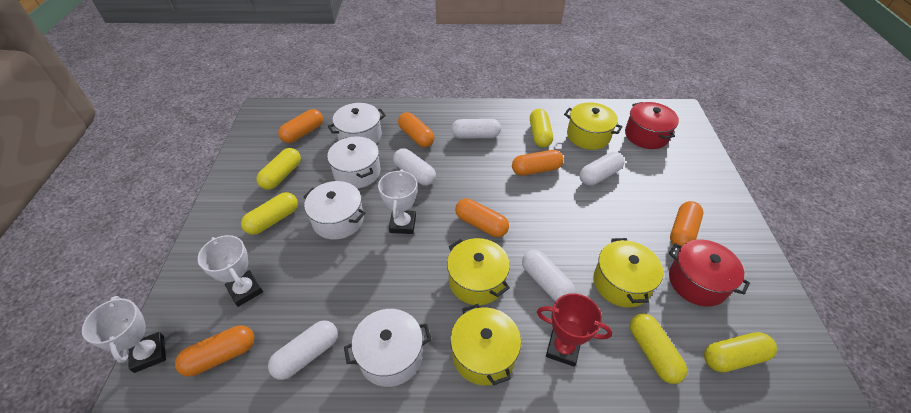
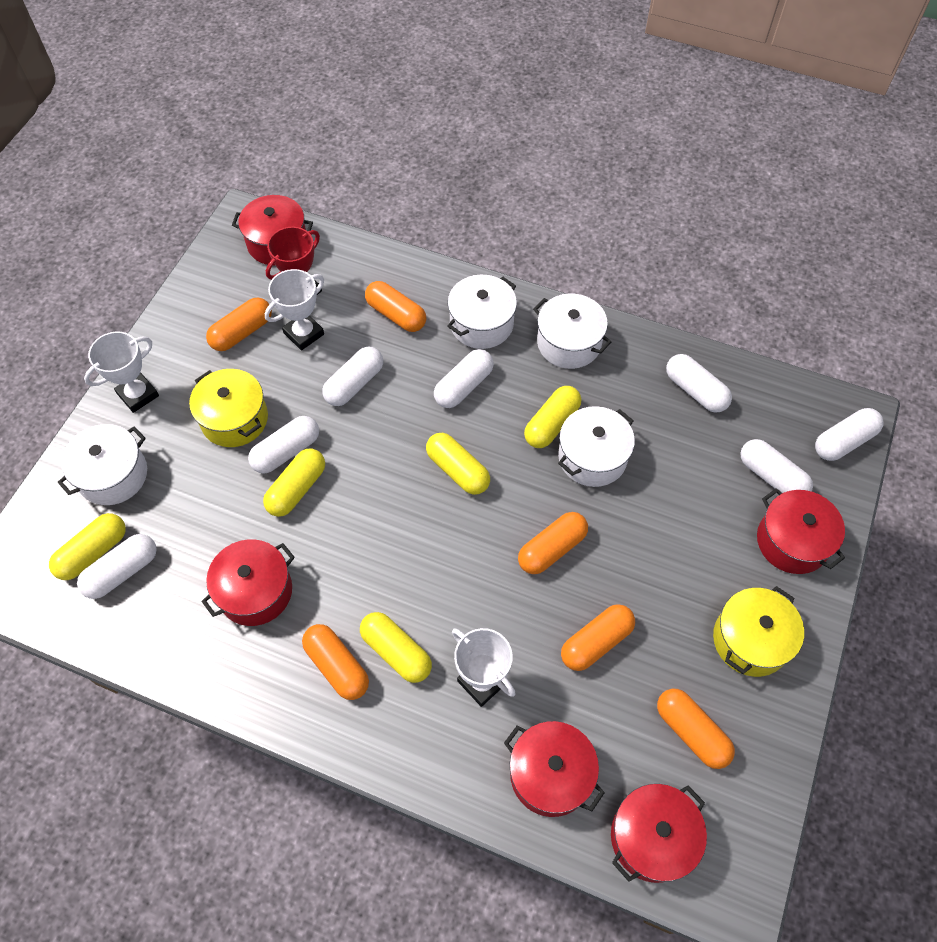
red pot: 2 -> 5
white capsule: 5 -> 7
yellow pot: 4 -> 2

